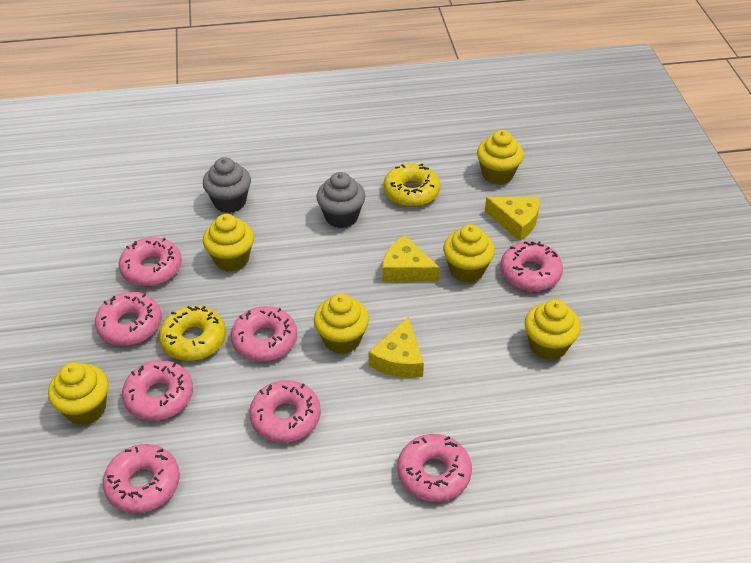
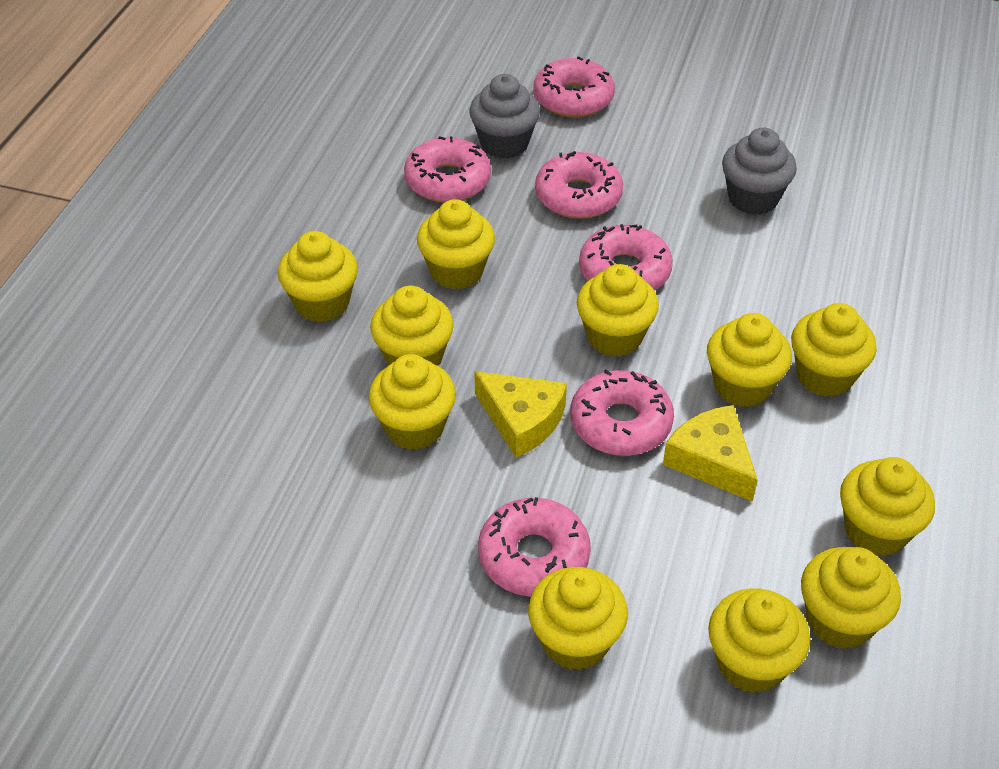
pink donut: 8 -> 6
yellow cheese: 3 -> 2
yellow cupcake: 6 -> 11
yellow donut: 2 -> 0

